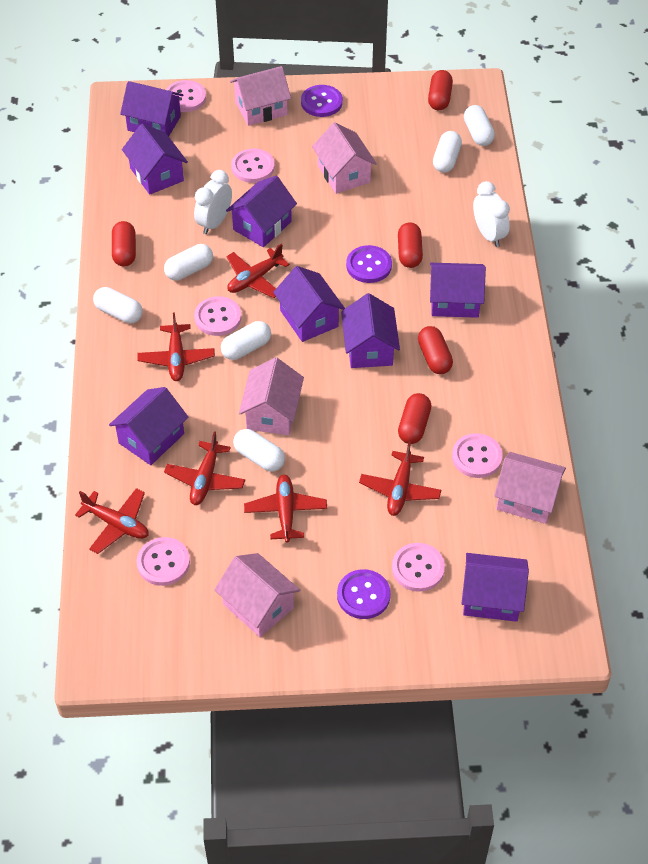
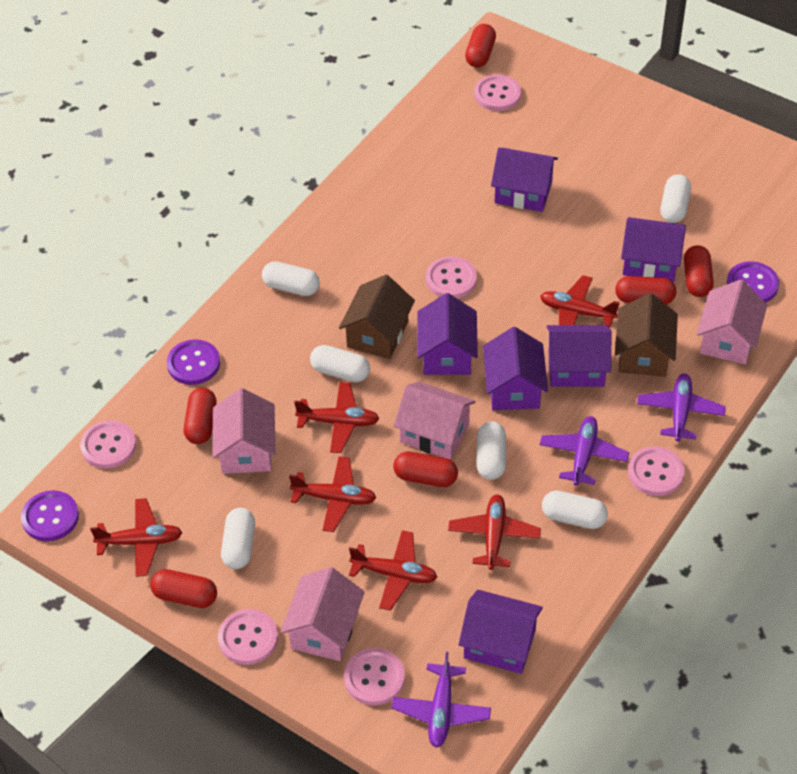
brown house: 0 -> 2
pink house: 5 -> 4
purple house: 8 -> 6
purple plane: 0 -> 3
red capsule: 5 -> 6
white clock: 2 -> 0

